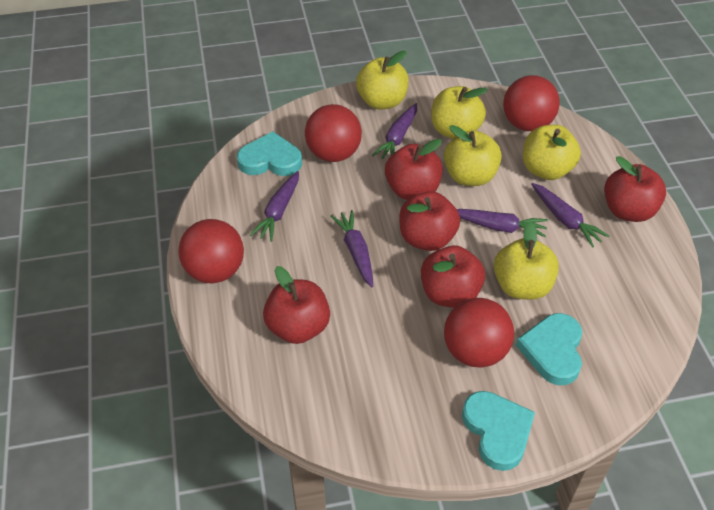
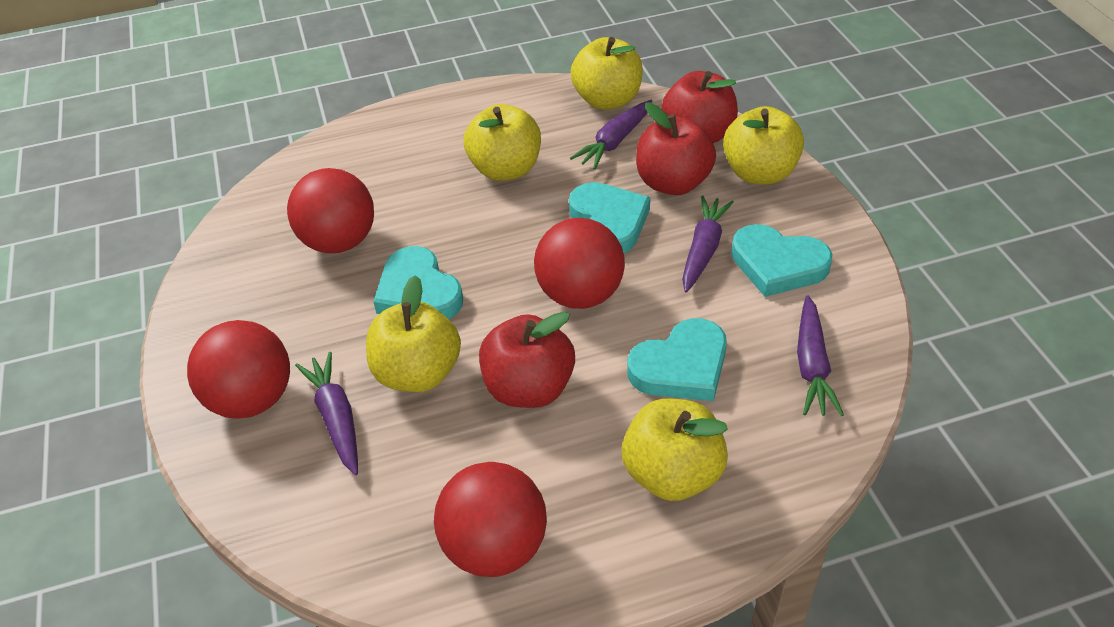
purple carrot: 5 -> 4
red apple: 5 -> 3
turquoise heart: 3 -> 4

